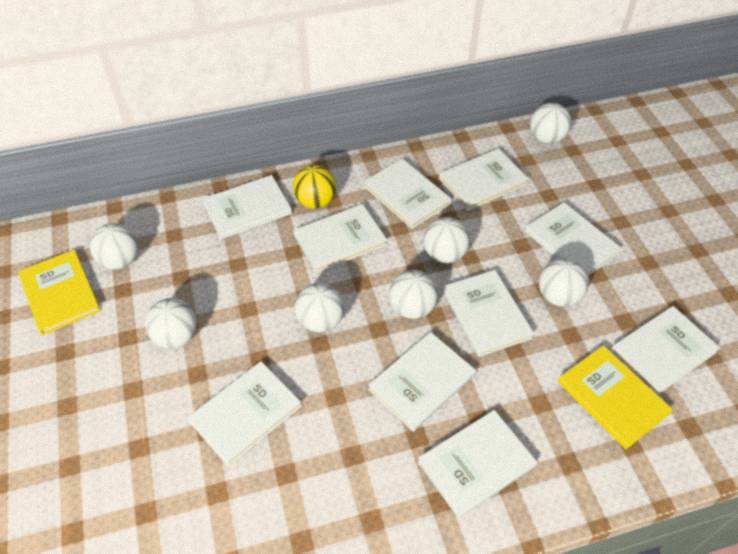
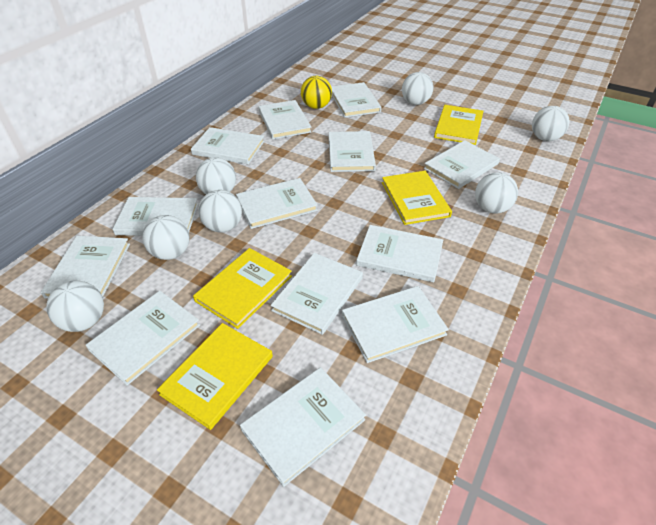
white book: 10 -> 13
yellow book: 2 -> 4

